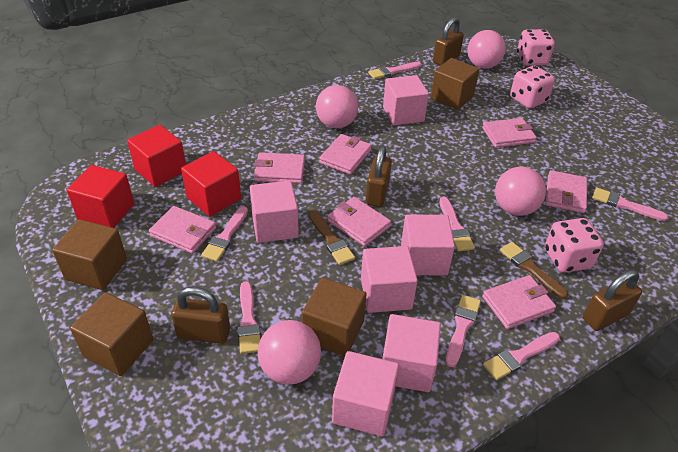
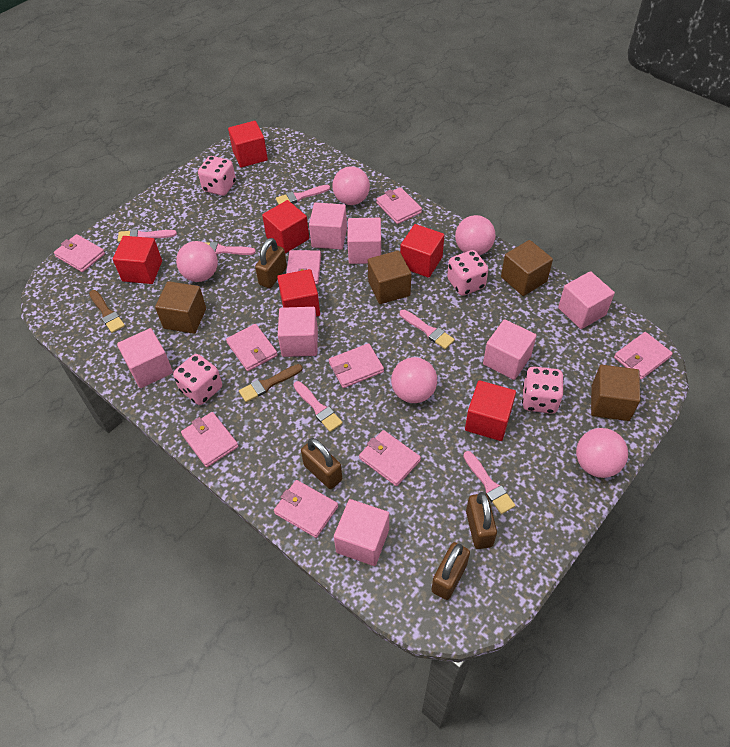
pink ball: 4 -> 5
pink brush: 7 -> 6
pink cube: 6 -> 7
pink dice: 3 -> 4
pink wallet: 7 -> 9
red cube: 3 -> 6

